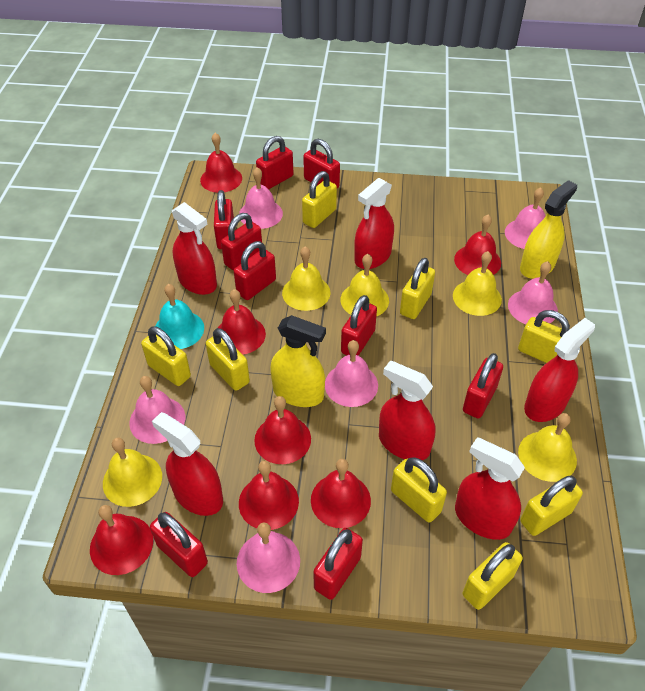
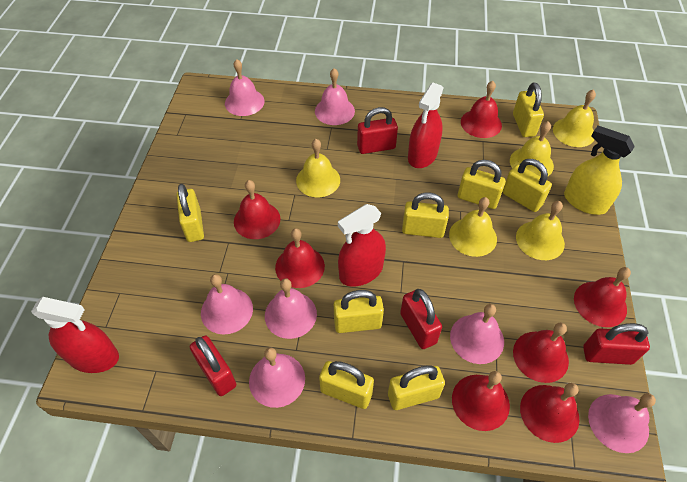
pink bell: 6 -> 7
red padlock: 9 -> 4
red spray bottle: 6 -> 3
turquoise bell: 1 -> 0
yellow spray bottle: 2 -> 1

